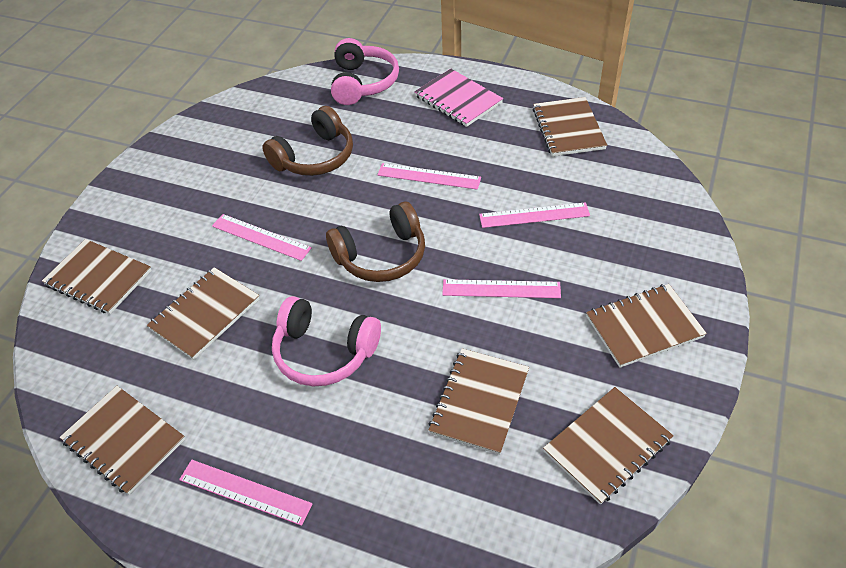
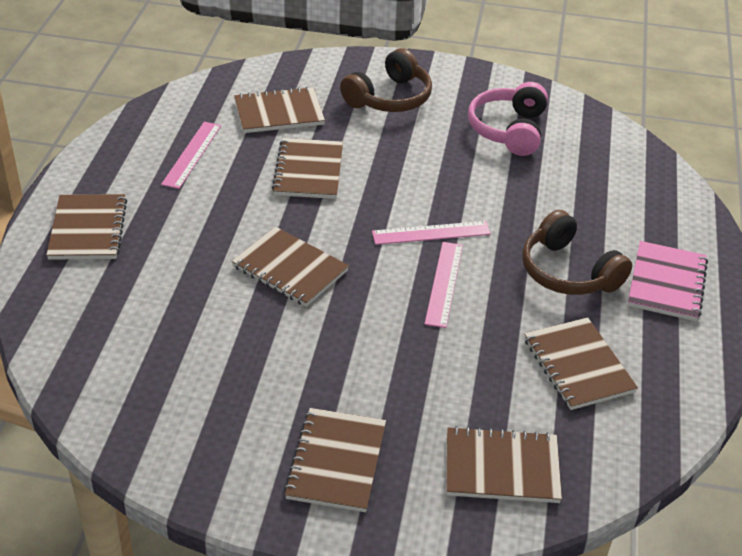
pink headphones: 2 -> 1
pink ruler: 5 -> 3

